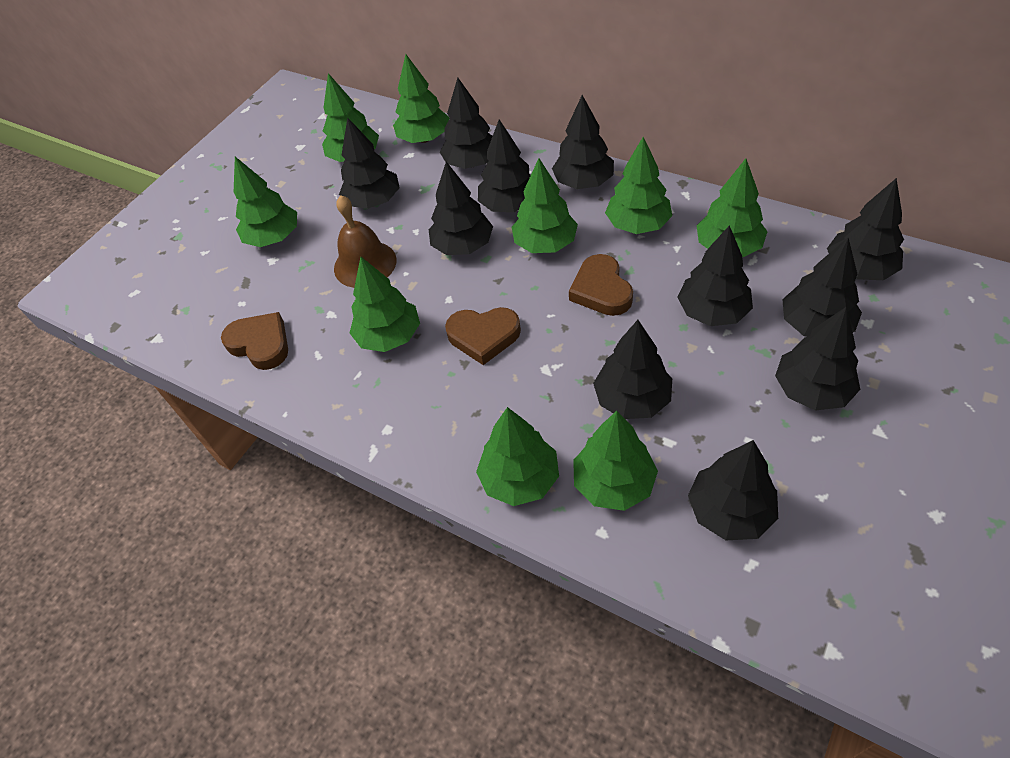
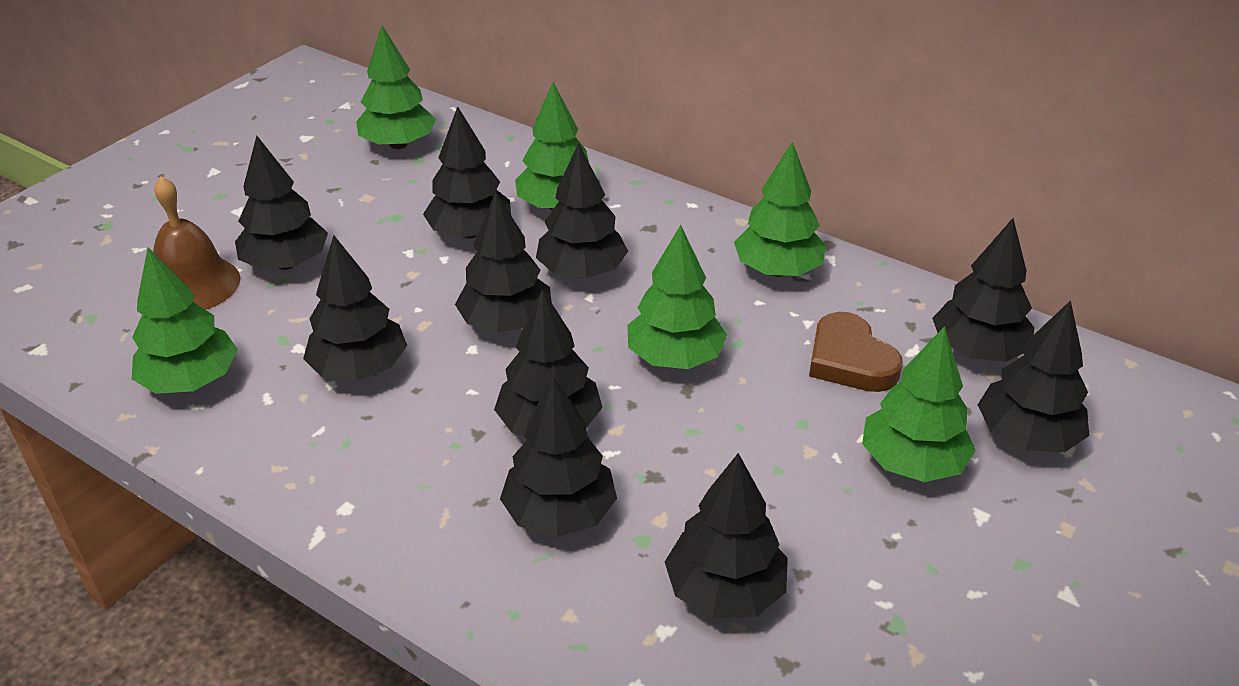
black tree: 11 -> 10
brown heart: 3 -> 1
green tree: 9 -> 6

